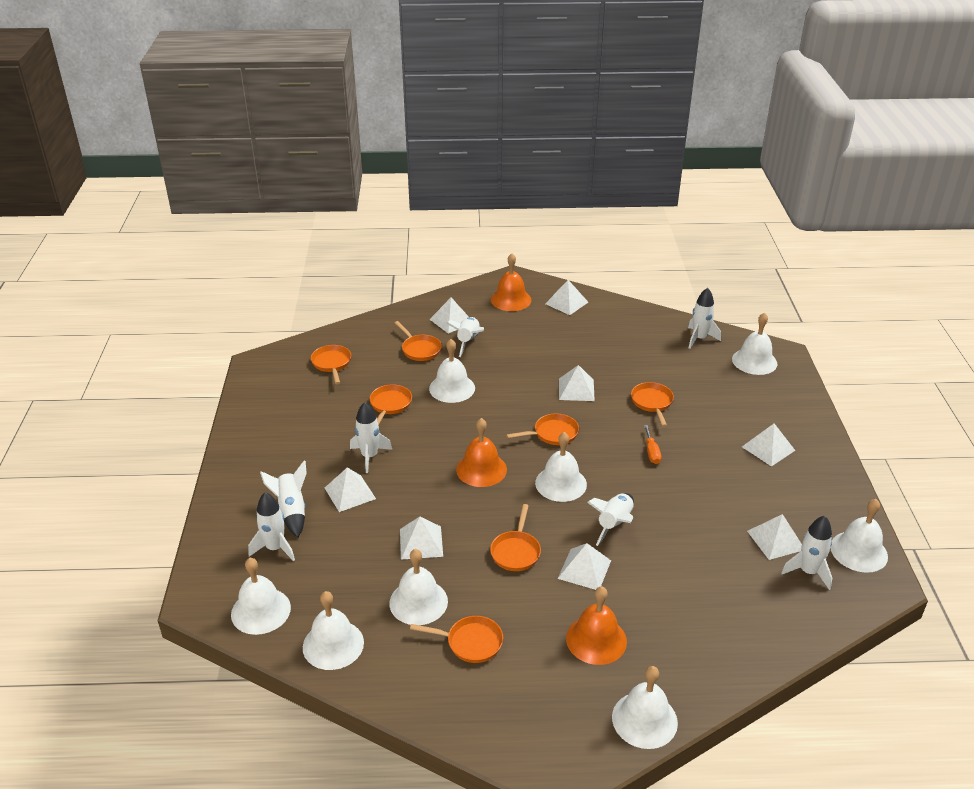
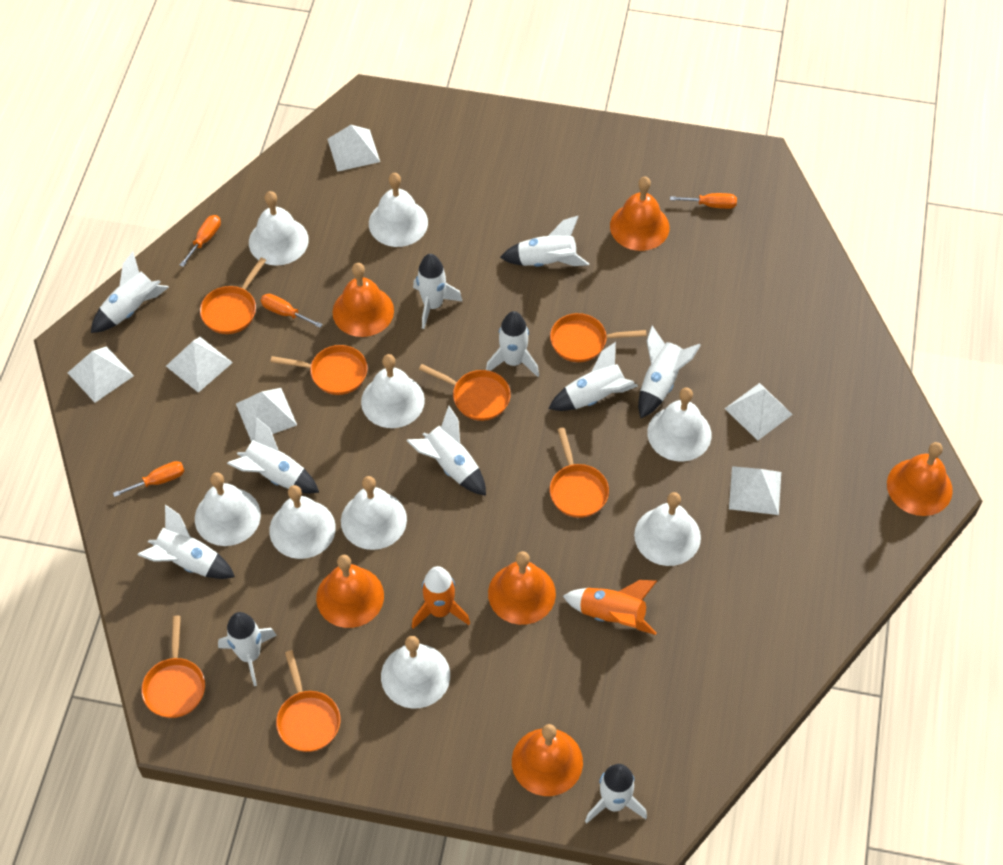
orange bell: 3 -> 6
orange rocket: 0 -> 2
orange screwdriver: 1 -> 4
white bell: 8 -> 9
white pyramid: 8 -> 6
white rocket: 7 -> 11

